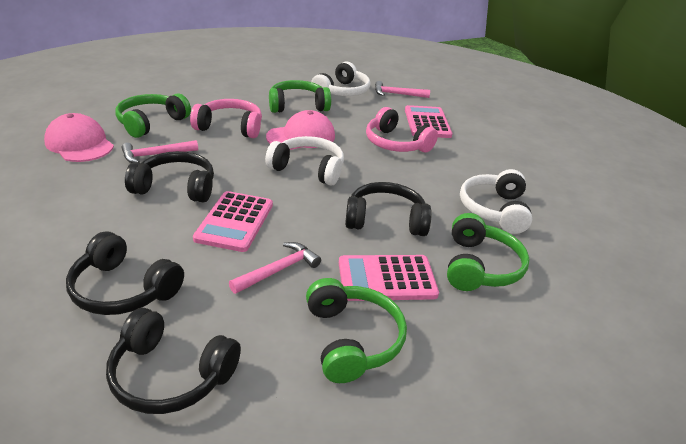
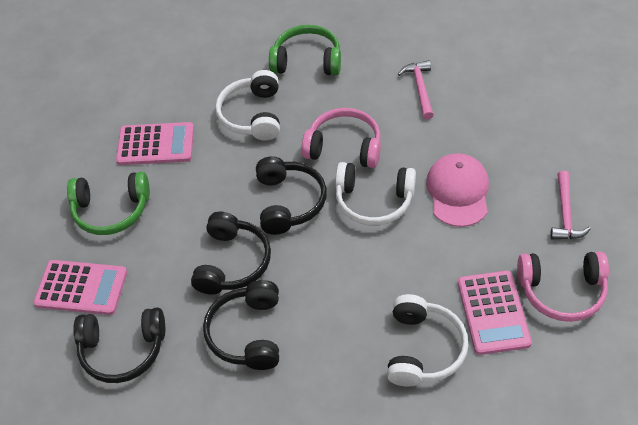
green headphones: 4 -> 2
pink cap: 2 -> 1
pink hammer: 3 -> 2

